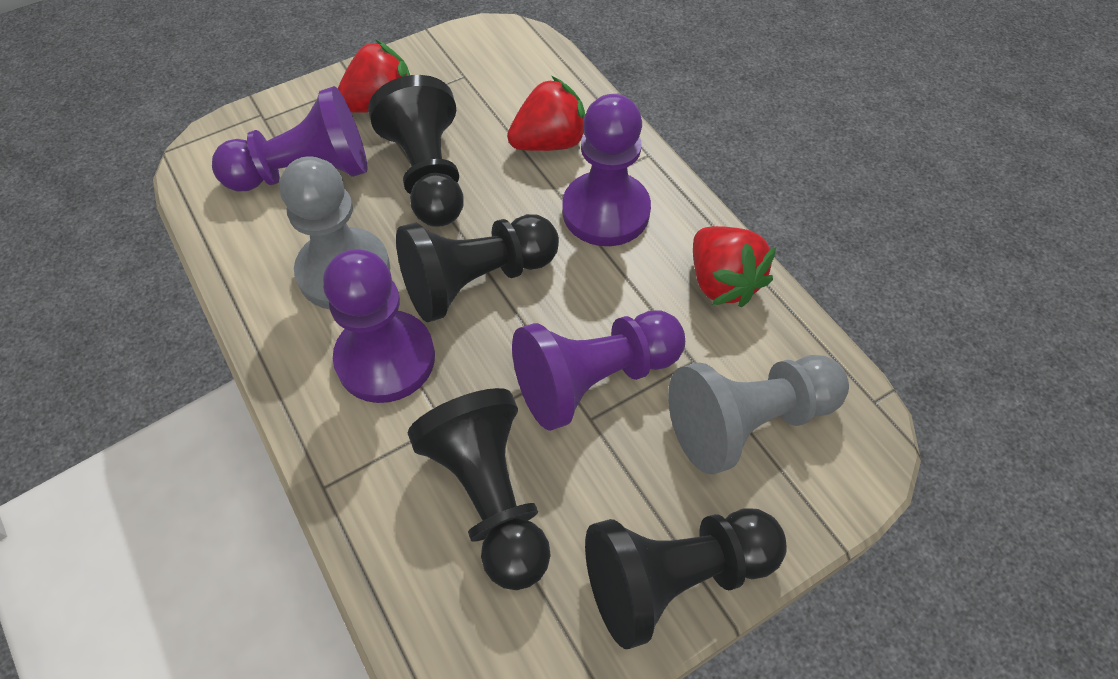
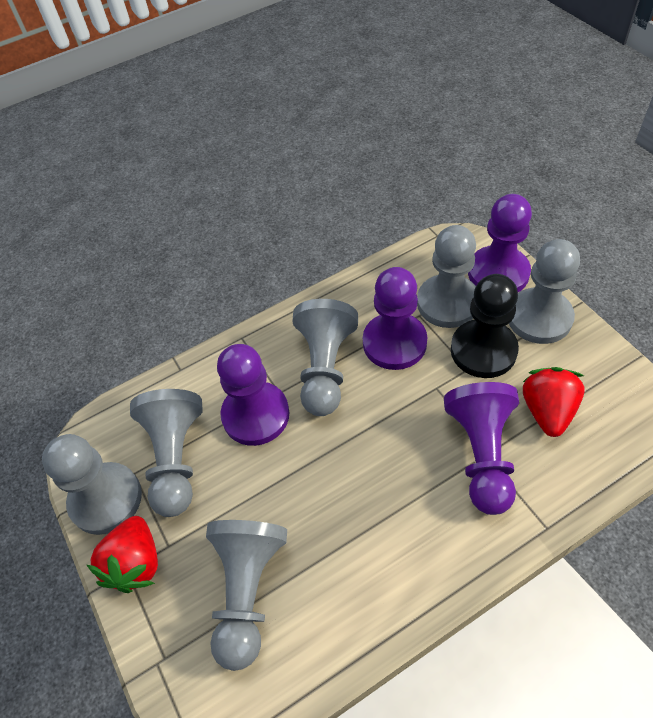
black pawn: 4 -> 1
grey pawn: 2 -> 6
red strawberry: 3 -> 2

